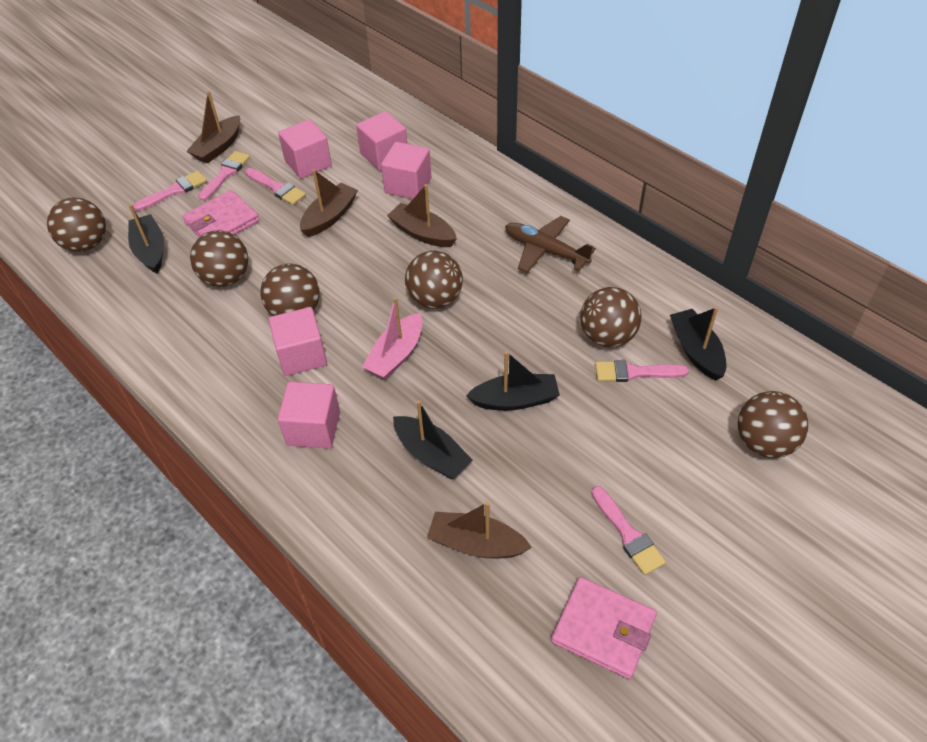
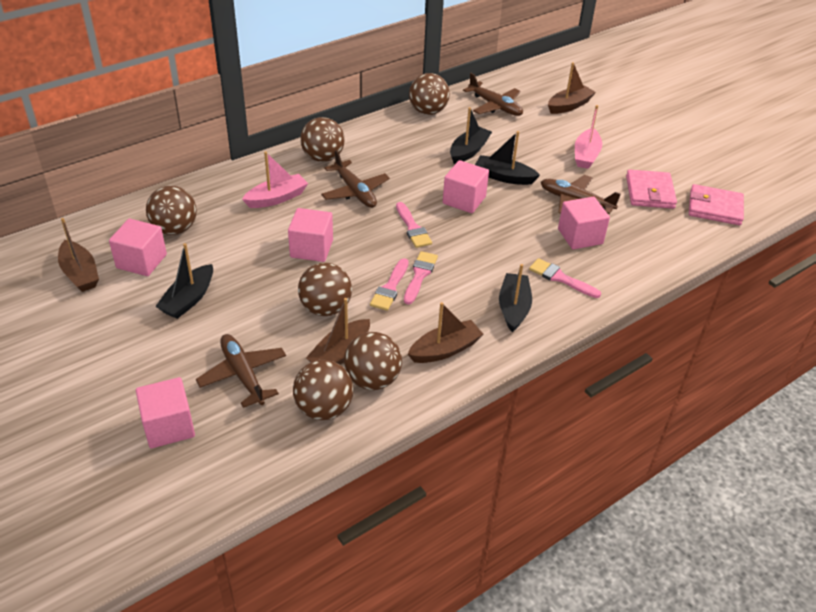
brown plane: 1 -> 4
pink boat: 1 -> 2
pink brush: 5 -> 4

